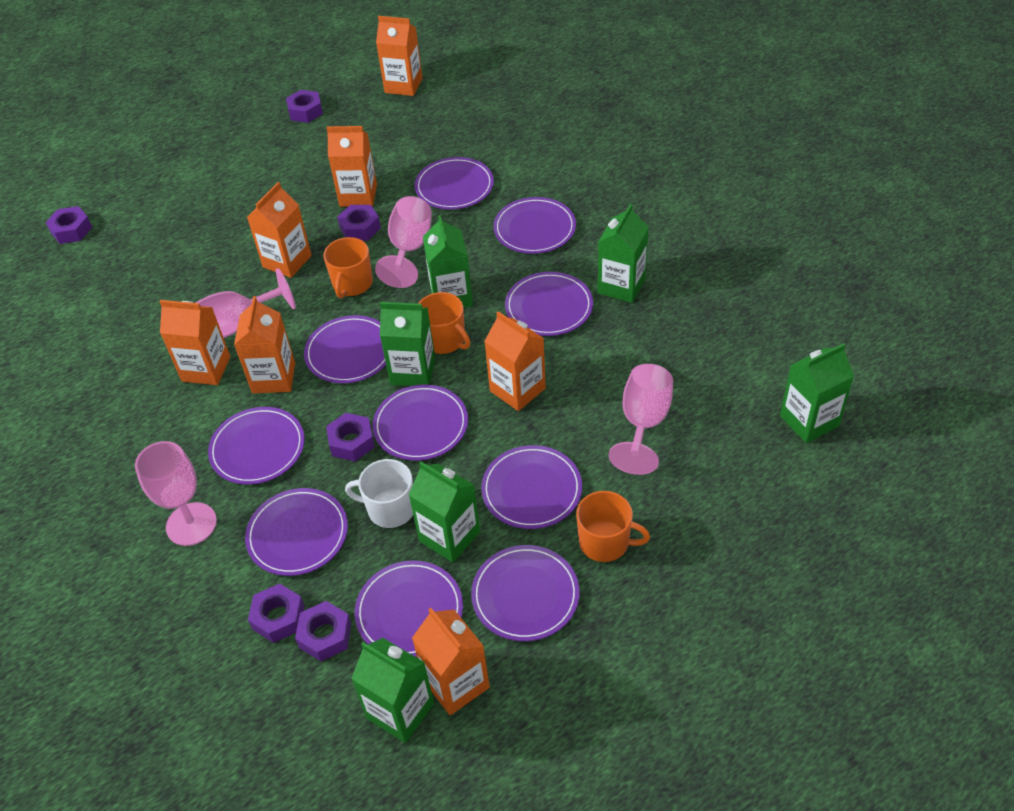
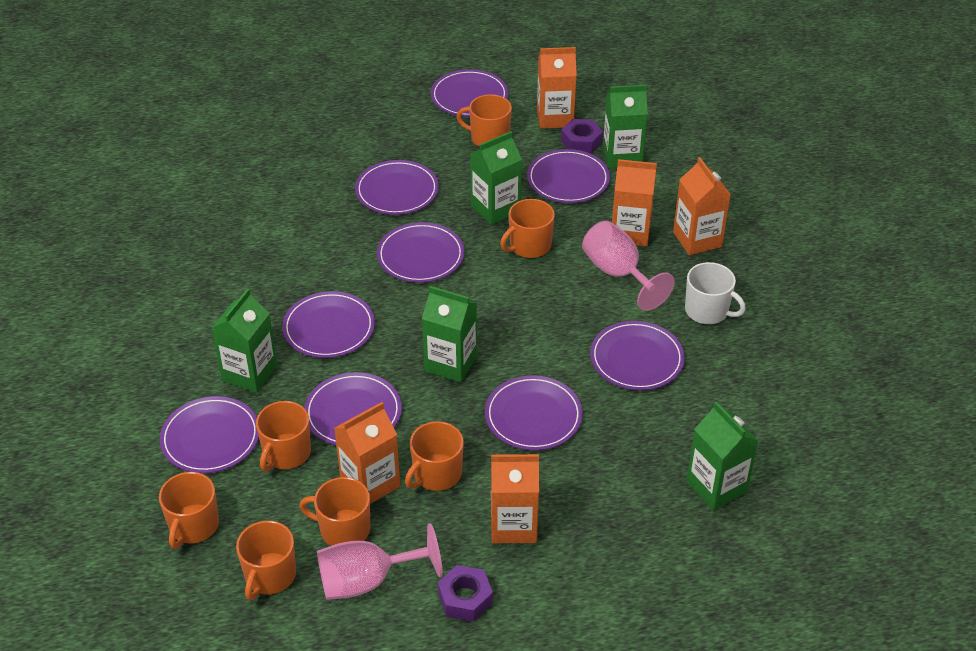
green carton: 6 -> 5
orange carton: 7 -> 5
orange mug: 3 -> 7
pink goblet: 4 -> 2
purple nut: 6 -> 2
purple plate: 10 -> 9

